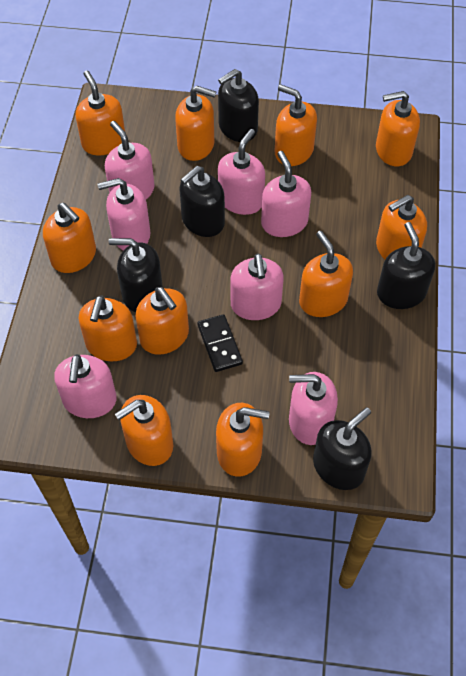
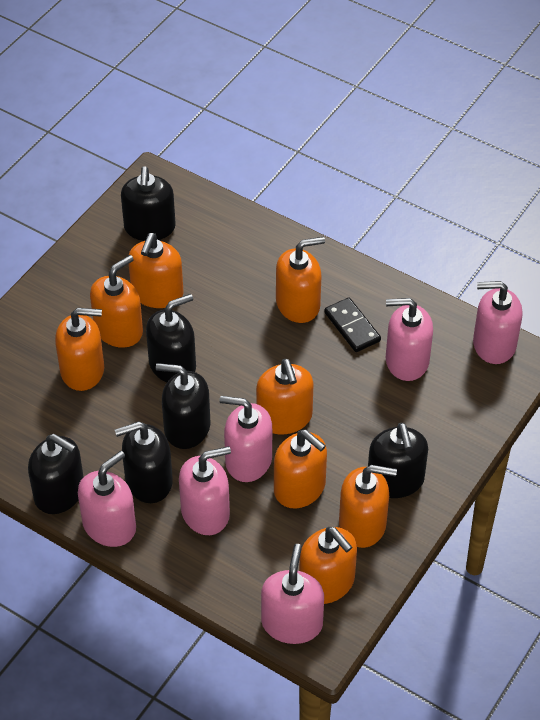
black soap dispenser: 5 -> 6
orange soap dispenser: 11 -> 8
pink soap dispenser: 7 -> 6

